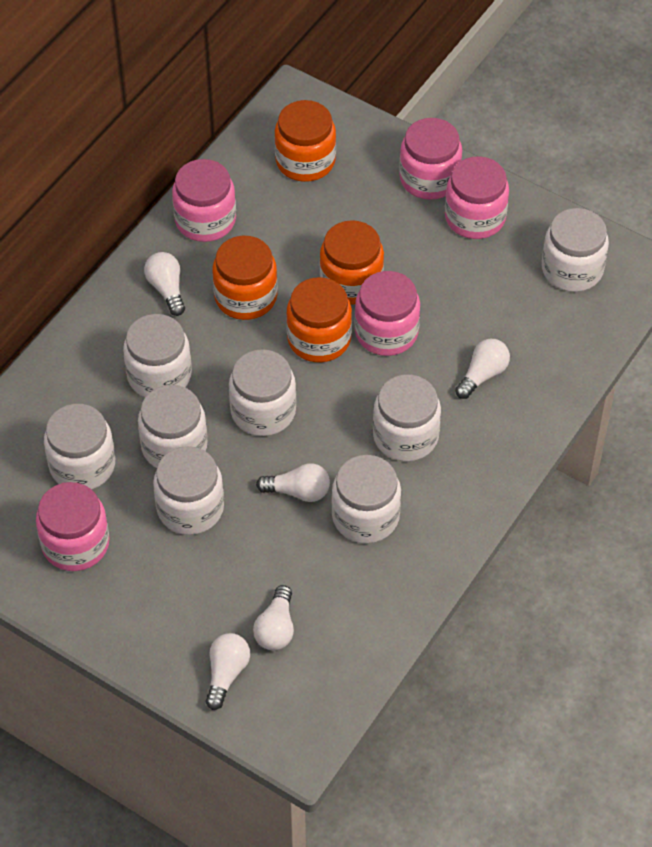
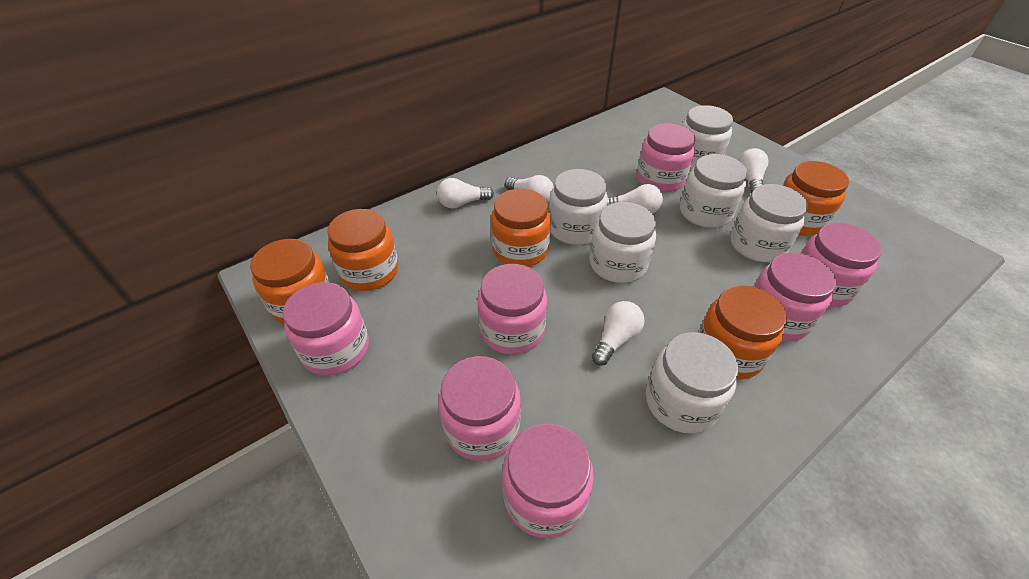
orange jar: 4 -> 5
pink jar: 5 -> 7
white jar: 8 -> 6

